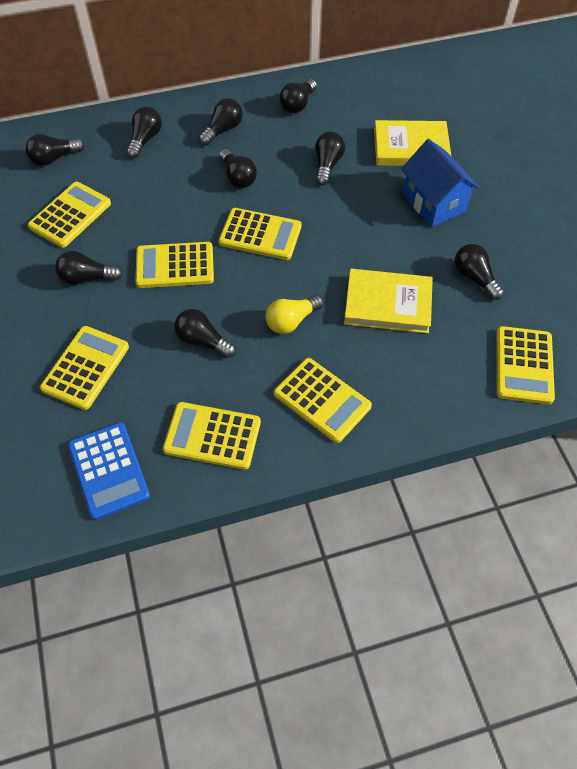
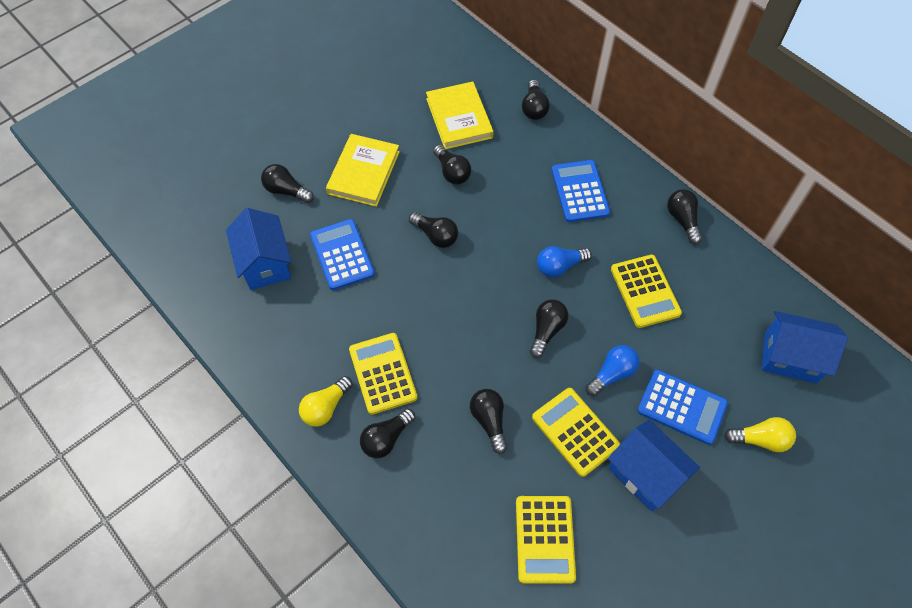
black light bulb: 9 -> 8
blue calculator: 1 -> 3
blue house: 1 -> 3
blue light bulb: 0 -> 2
yellow calculator: 7 -> 4
yellow light bulb: 1 -> 2

